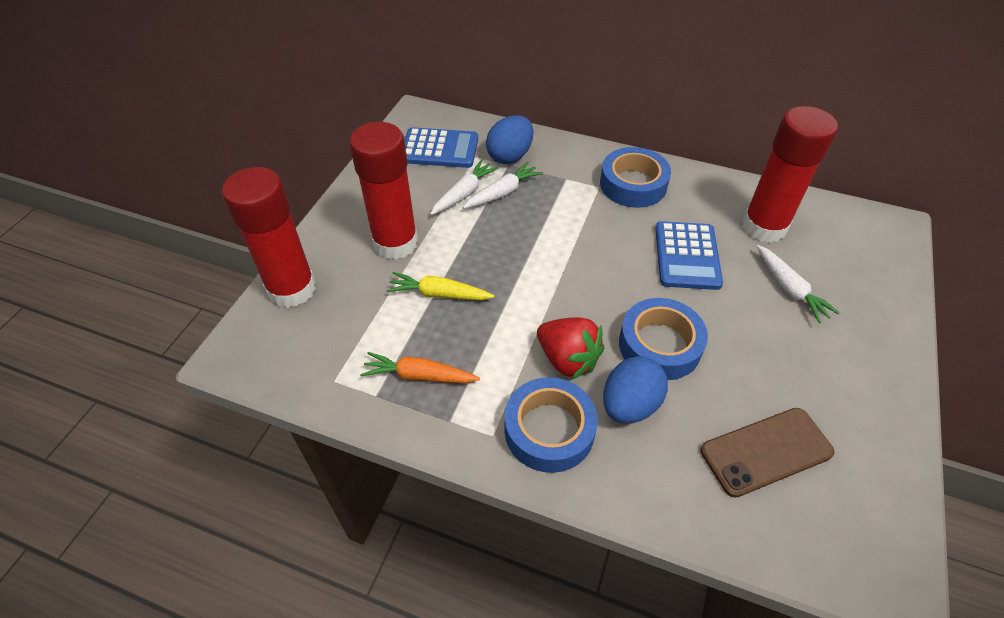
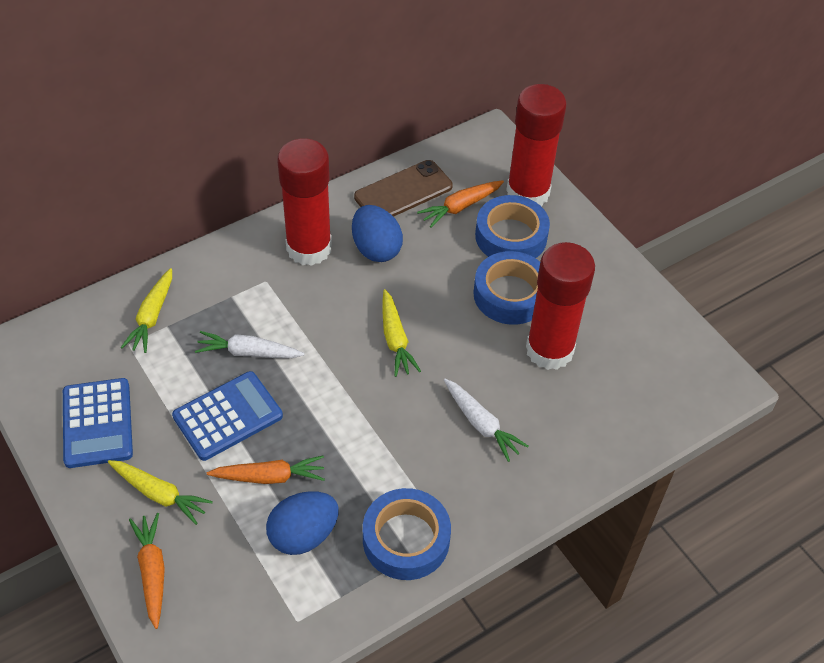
orange carrot: 1 -> 3
red strawberry: 1 -> 0
white carrot: 3 -> 2
yellow carrot: 1 -> 3

